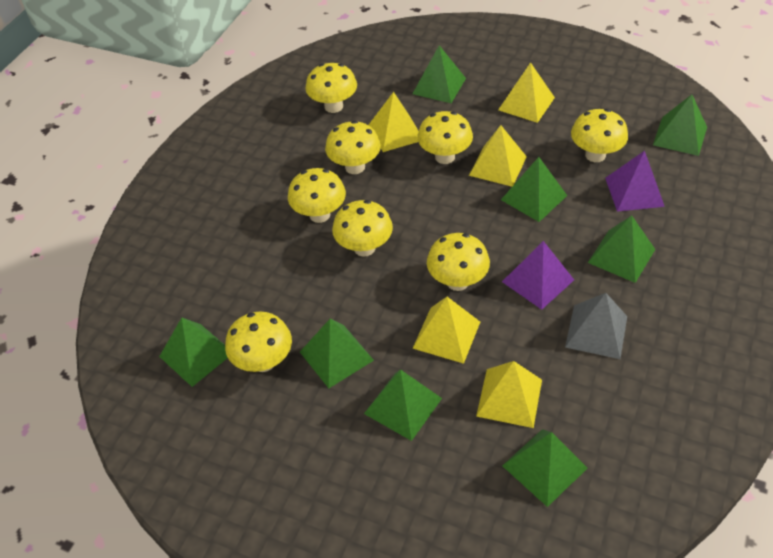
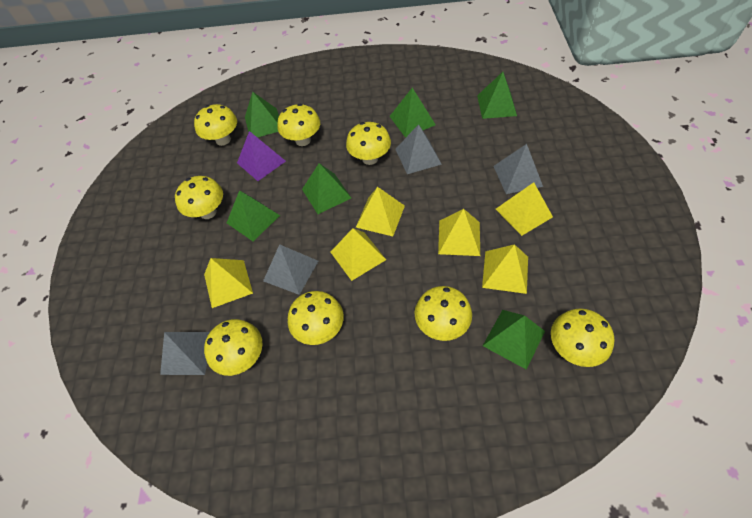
green pyramid: 8 -> 6
grey pyramid: 1 -> 4
purple pyramid: 2 -> 1
yellow pyramid: 5 -> 6

